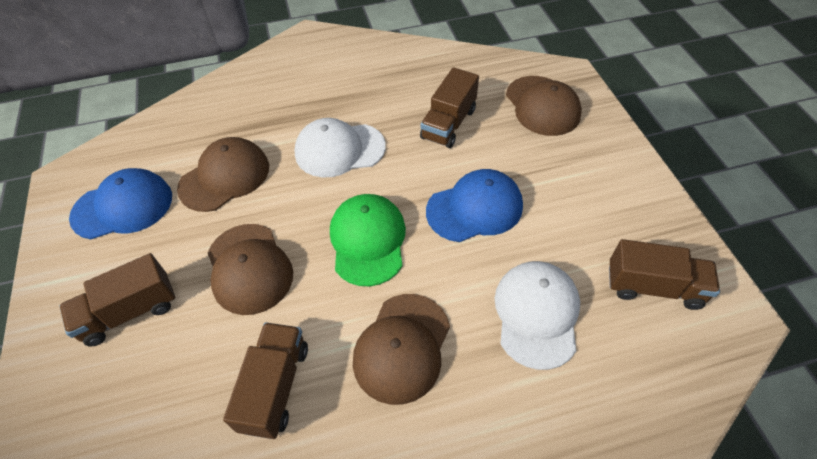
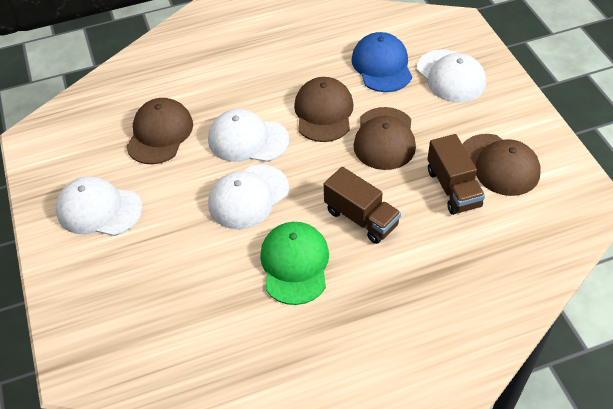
blue cap: 2 -> 1
brown truck: 4 -> 2
white cap: 2 -> 4

